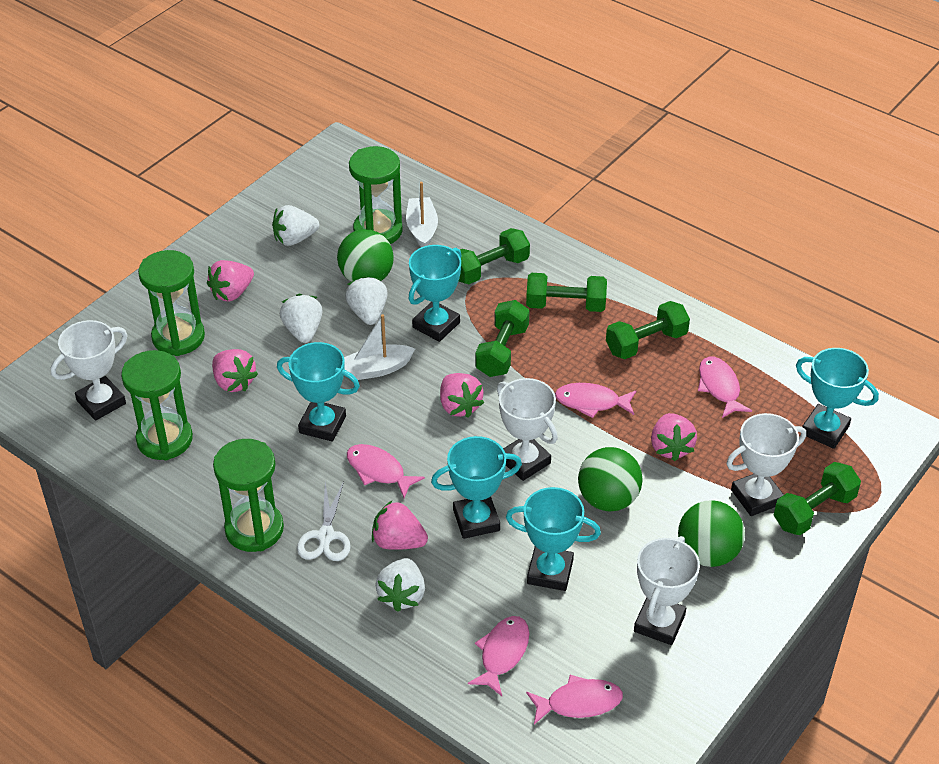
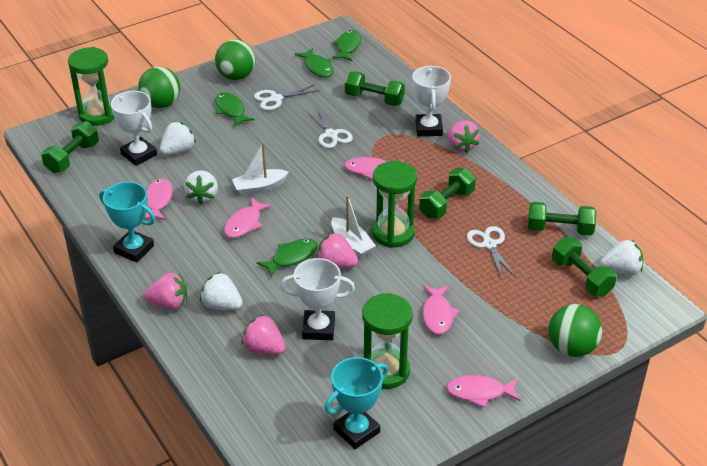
green fish: 0 -> 4
green hourglass: 4 -> 3
pink strawberry: 5 -> 4
turquoise trophy: 5 -> 2
white scissors: 1 -> 3
white trophy: 4 -> 3

